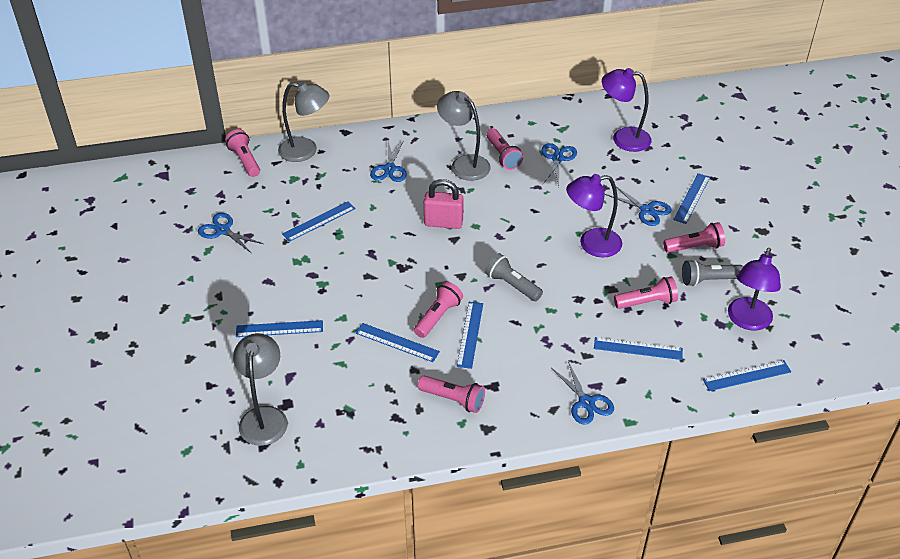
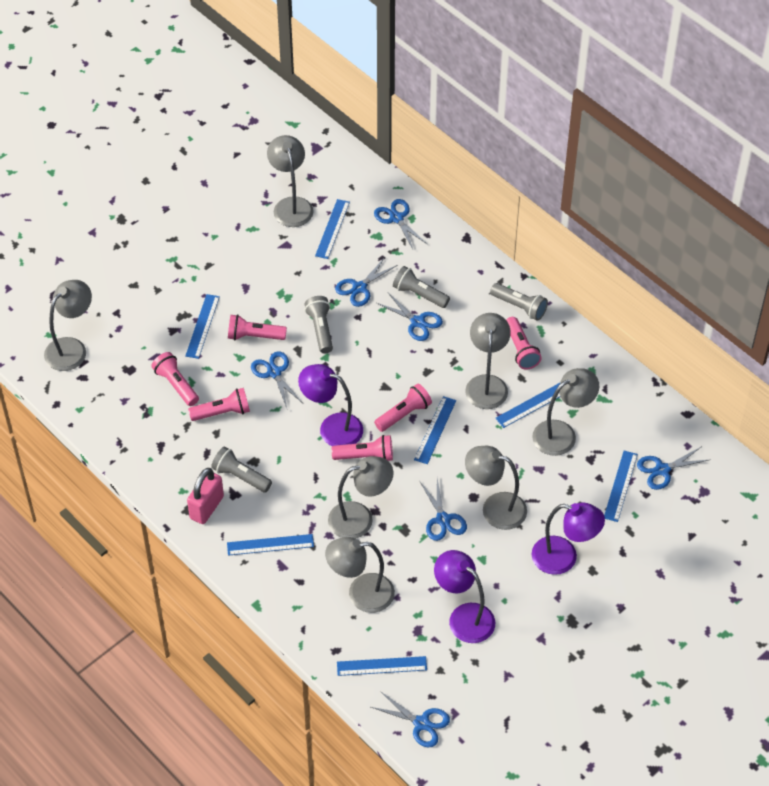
blue scissors: 5 -> 7
grey flashlight: 2 -> 4
grey lamp: 3 -> 7

